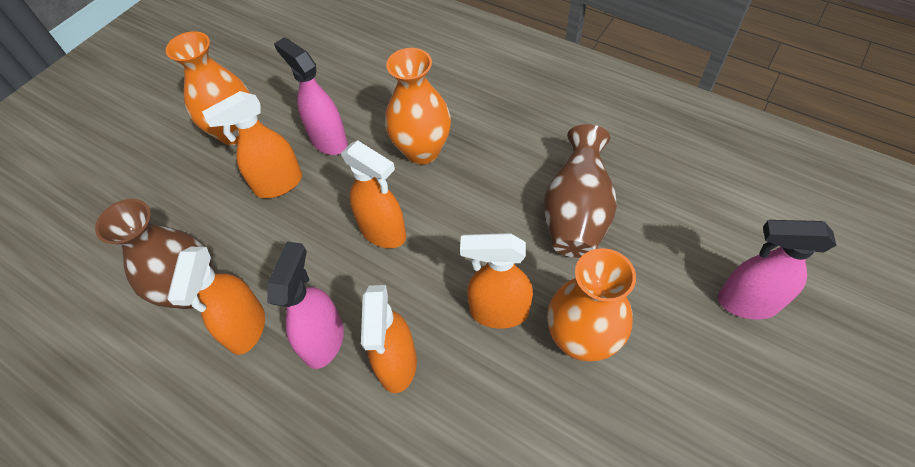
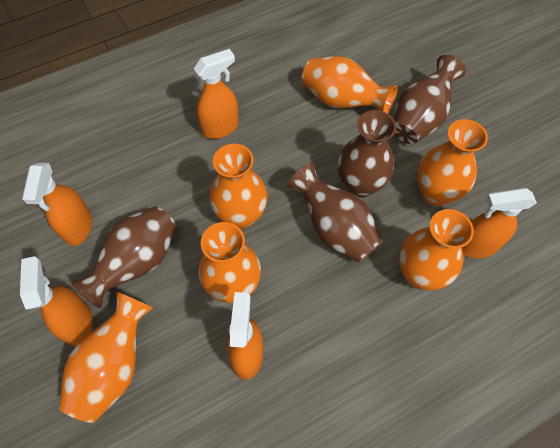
brown vase: 2 -> 4
orange vase: 3 -> 6
pink spray bottle: 3 -> 0

